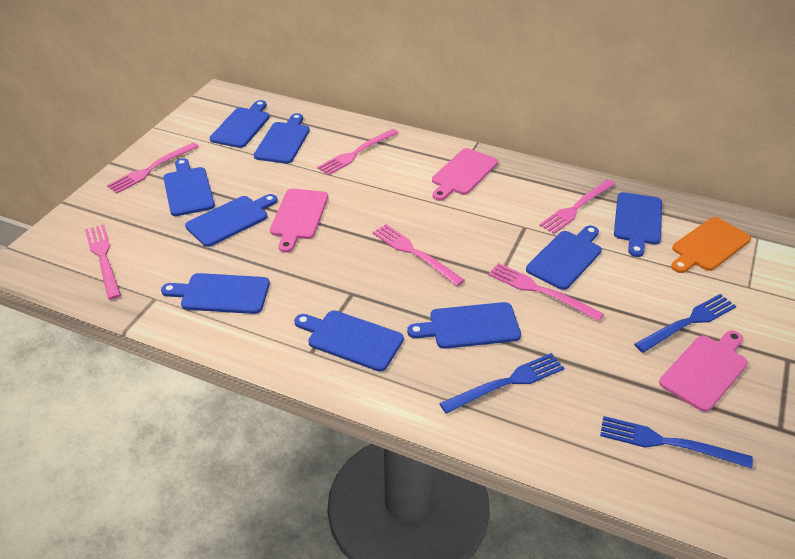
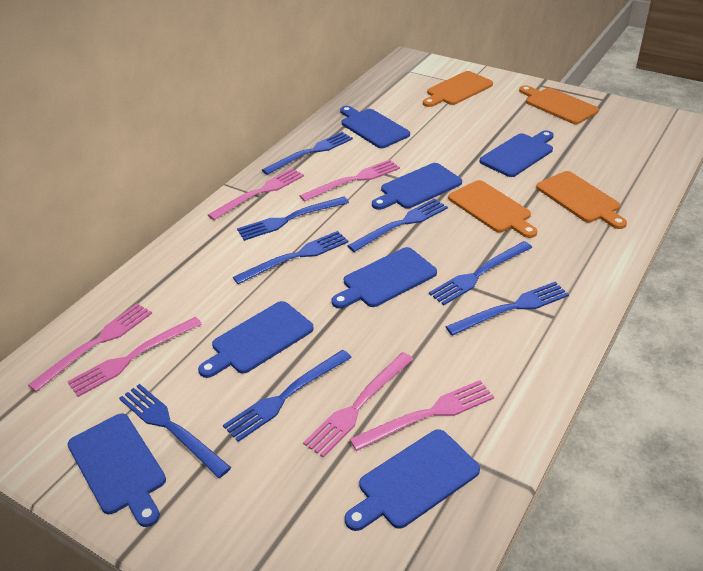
blue cutting board: 9 -> 7
blue fork: 3 -> 8
orange cutting board: 1 -> 4
pink cutting board: 3 -> 0

